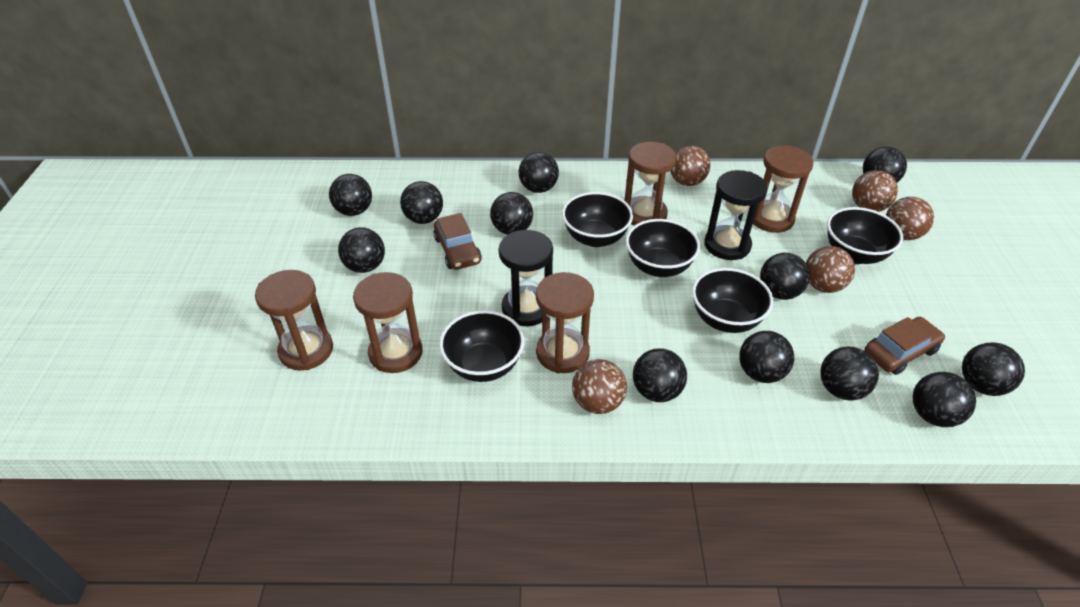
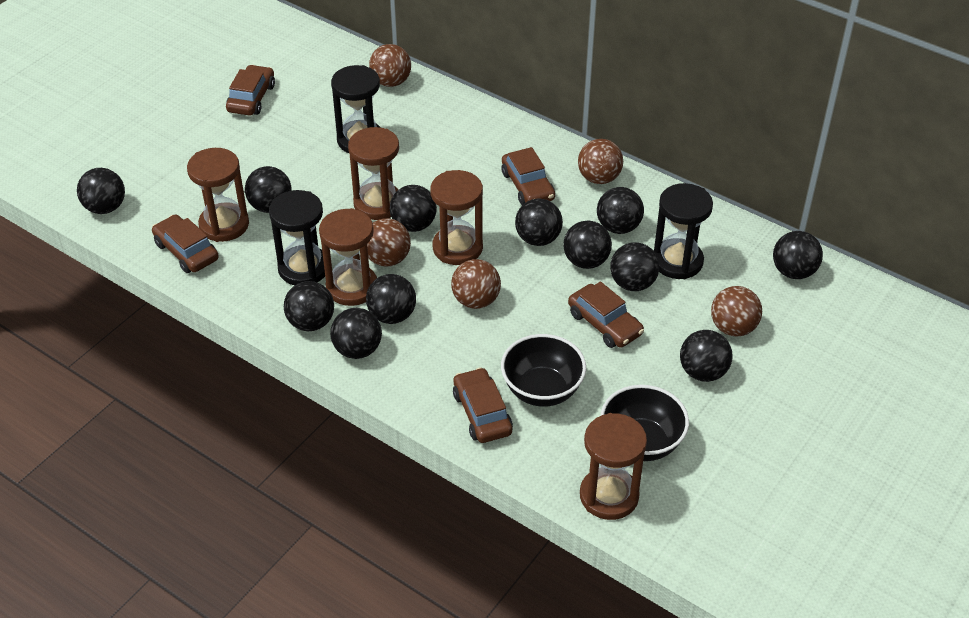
black bowl: 5 -> 2
black hourglass: 2 -> 3
brown car: 2 -> 5

